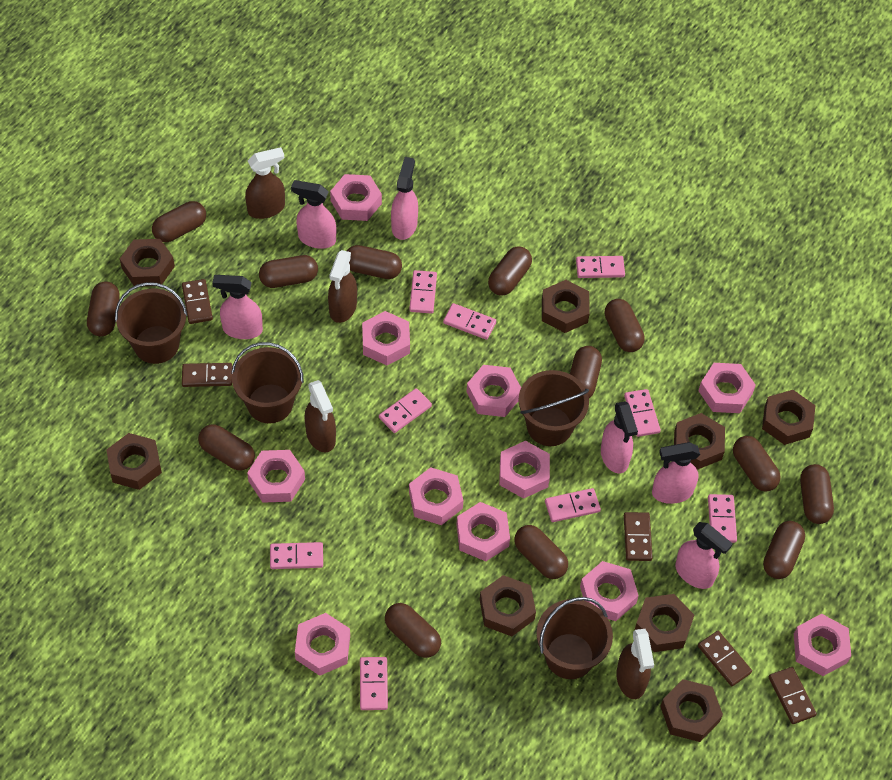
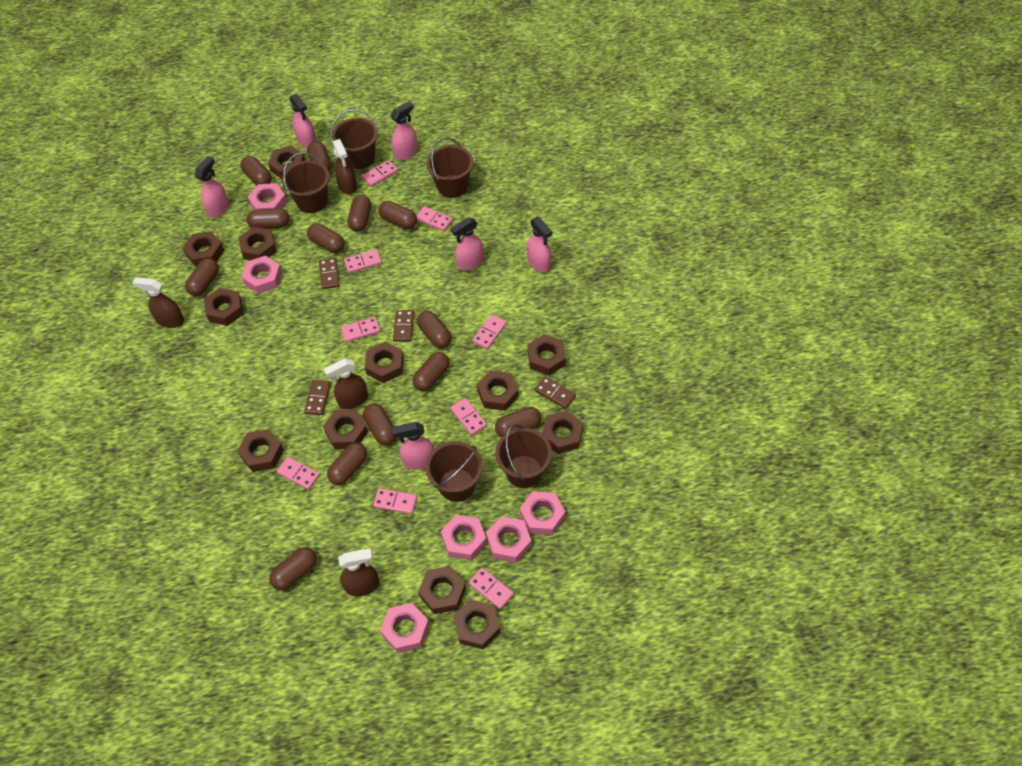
brown bucket: 4 -> 5
brown domino: 5 -> 4
brown nut: 8 -> 12
pink nut: 11 -> 6

